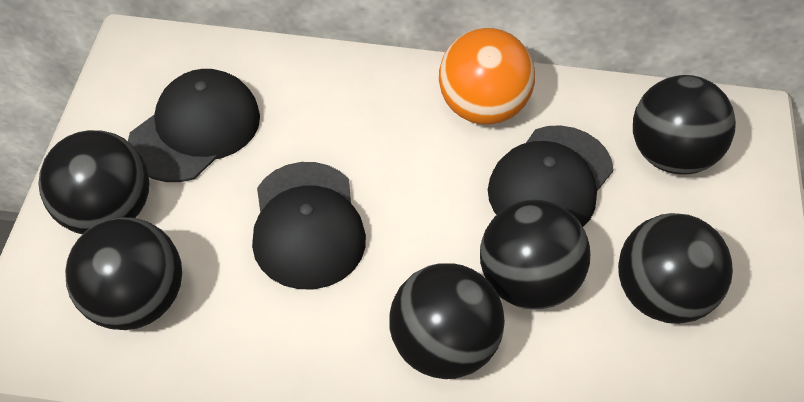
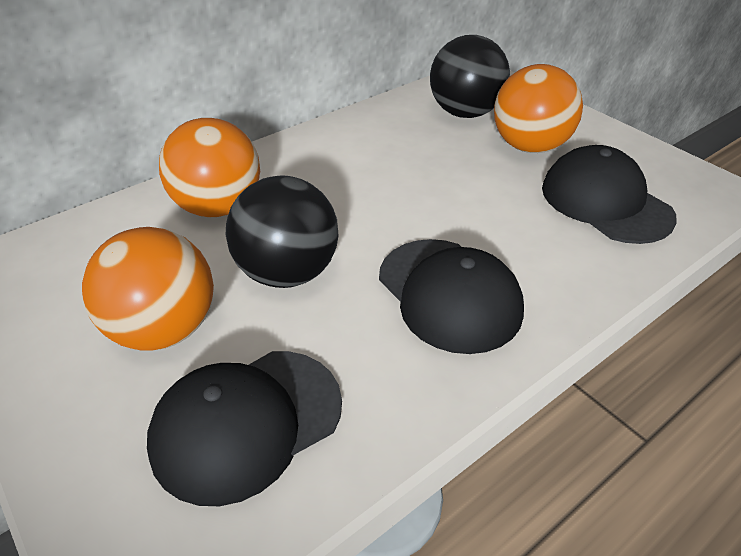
black ball: 6 -> 2
orange ball: 1 -> 3

